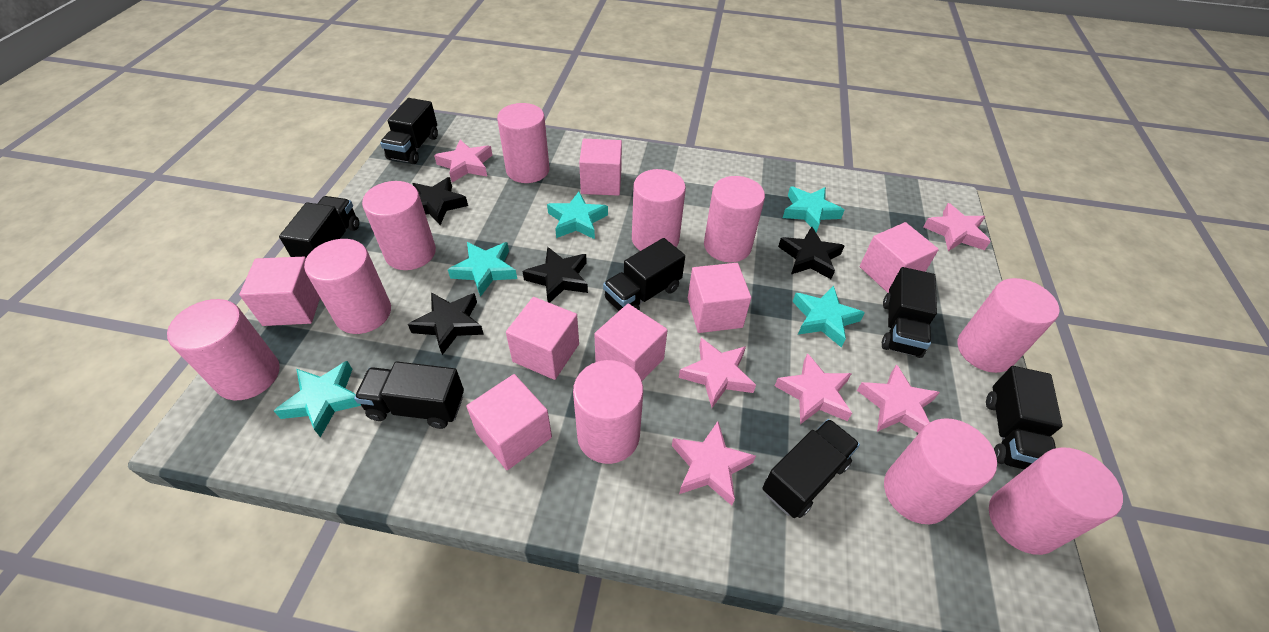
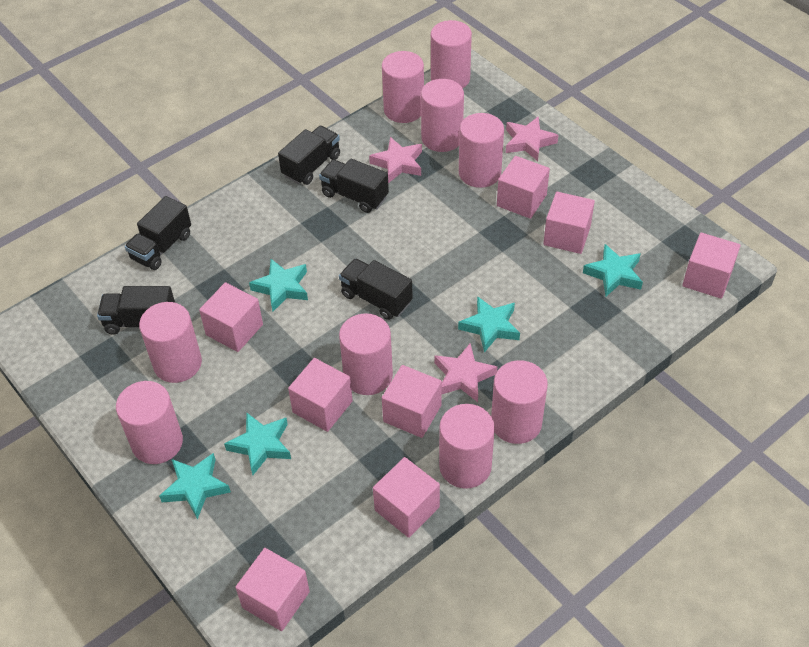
black star: 4 -> 0
black truck: 7 -> 5
pink cube: 7 -> 8
pink cylinder: 10 -> 9
pink star: 6 -> 3

